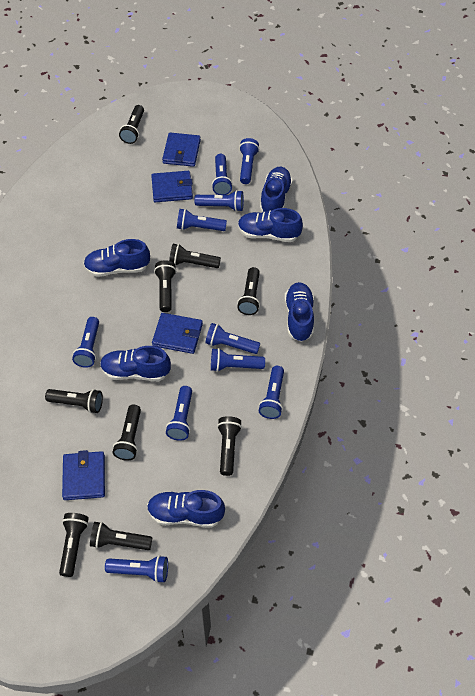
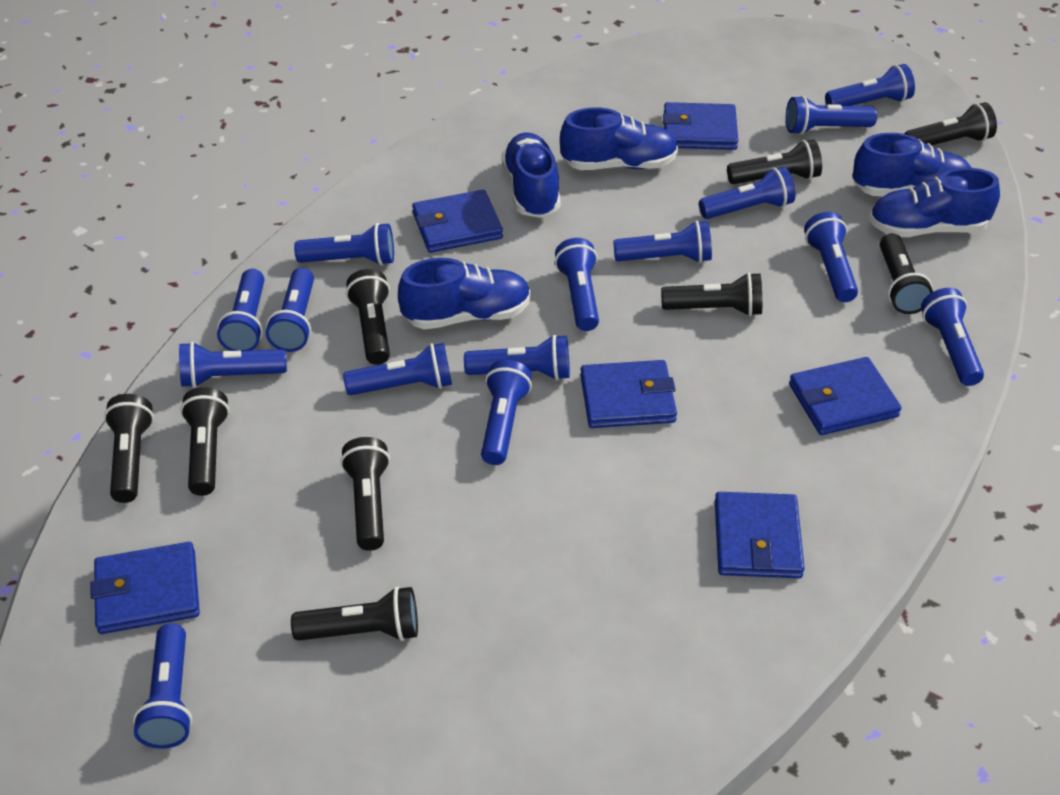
blue flashlight: 10 -> 15
blue shoe: 6 -> 5
blue wallet: 4 -> 6

